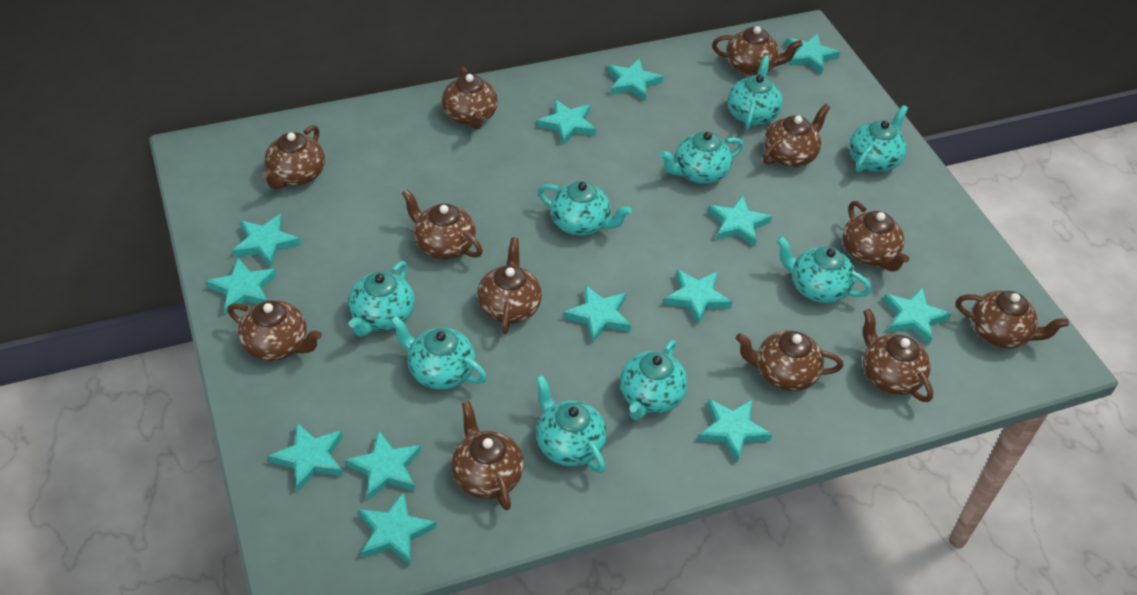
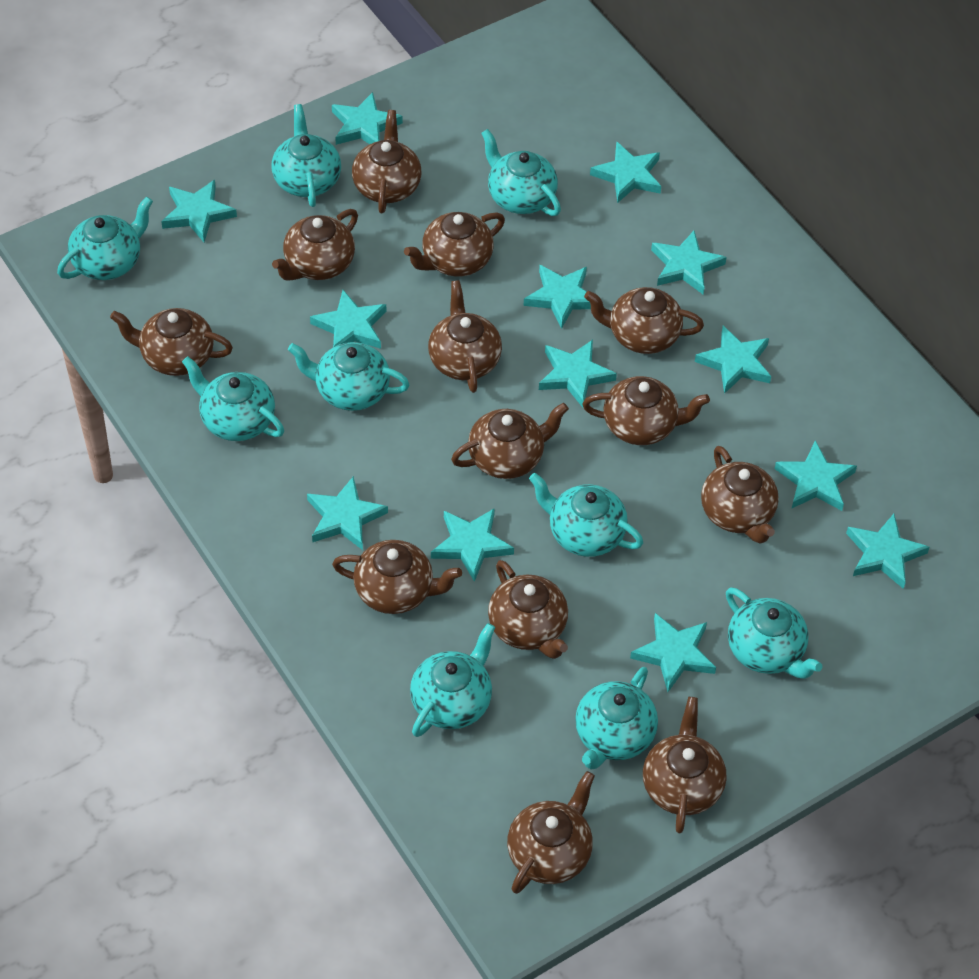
brown teapot: 12 -> 13

